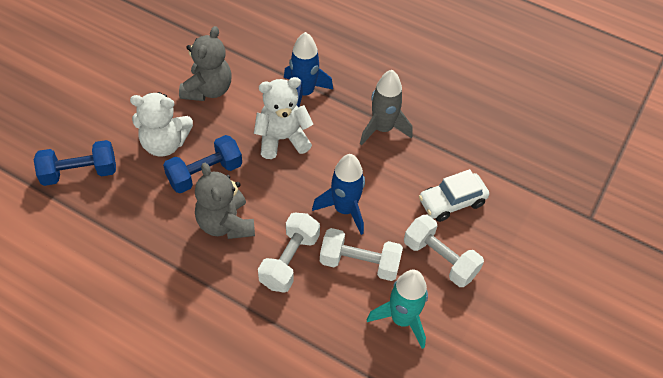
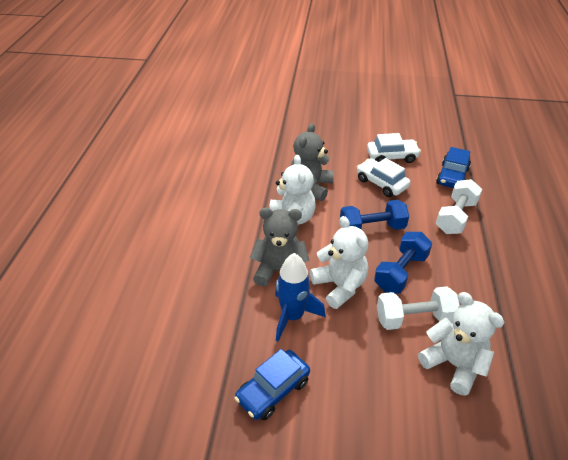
blue car: 0 -> 2
blue rocket: 2 -> 1
grey rocket: 1 -> 0
turquoise rocket: 1 -> 0
white car: 1 -> 2
white dumbbell: 3 -> 2
white teddy bear: 2 -> 3

